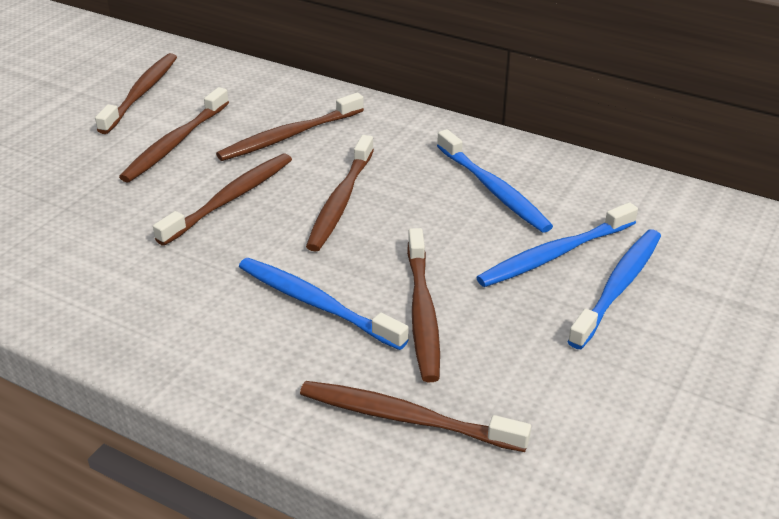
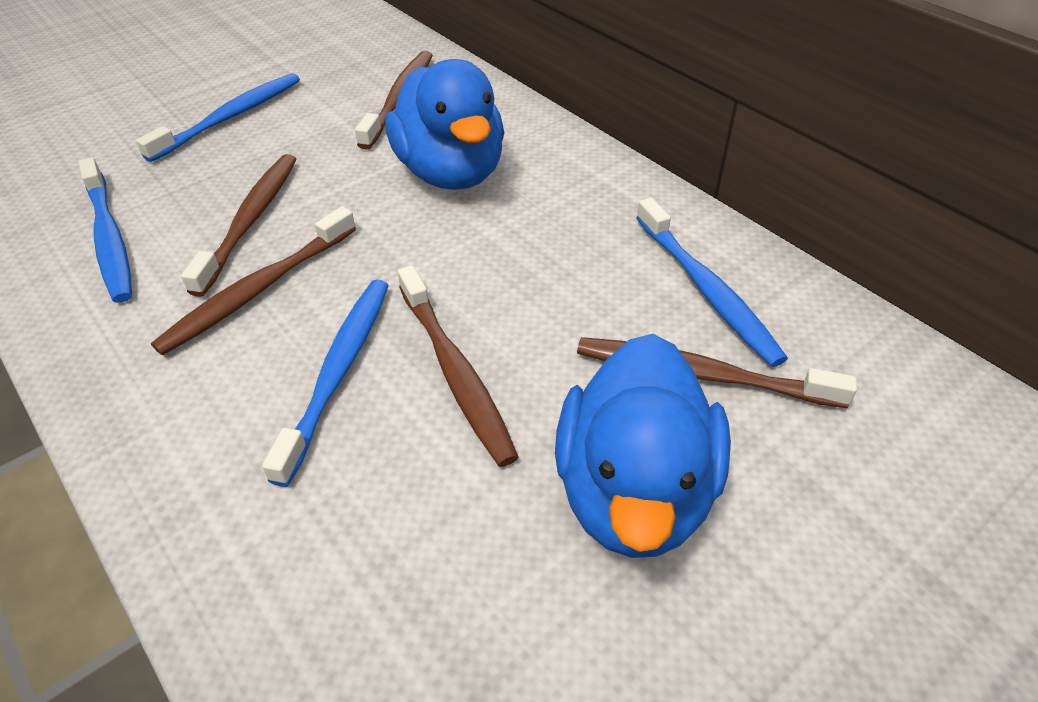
blue duck: 0 -> 2
brown toothbrush: 7 -> 5

